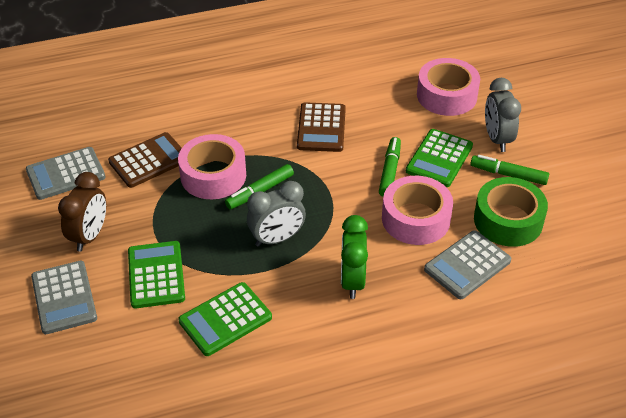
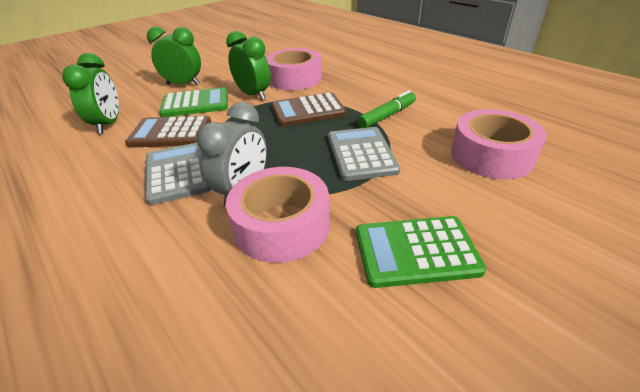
brown clock: 1 -> 0
green calculator: 3 -> 2
green clock: 1 -> 3
green marker: 3 -> 1
green tape: 1 -> 0
grey calculator: 3 -> 2
grey clock: 2 -> 1

